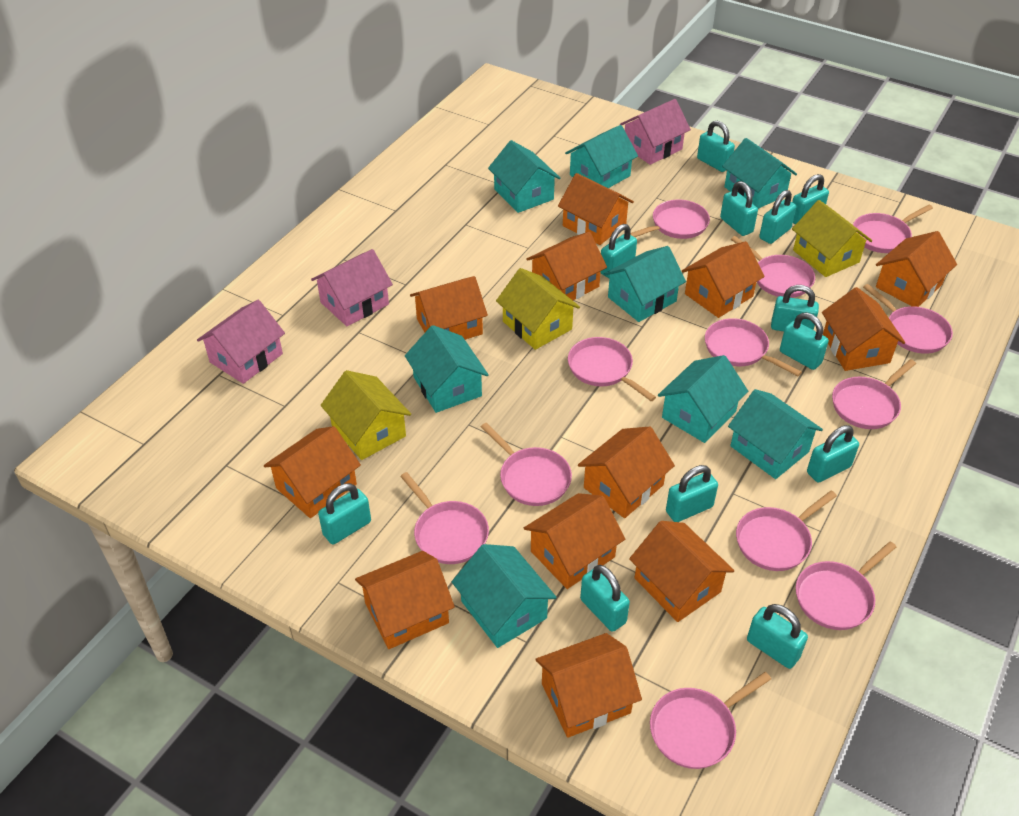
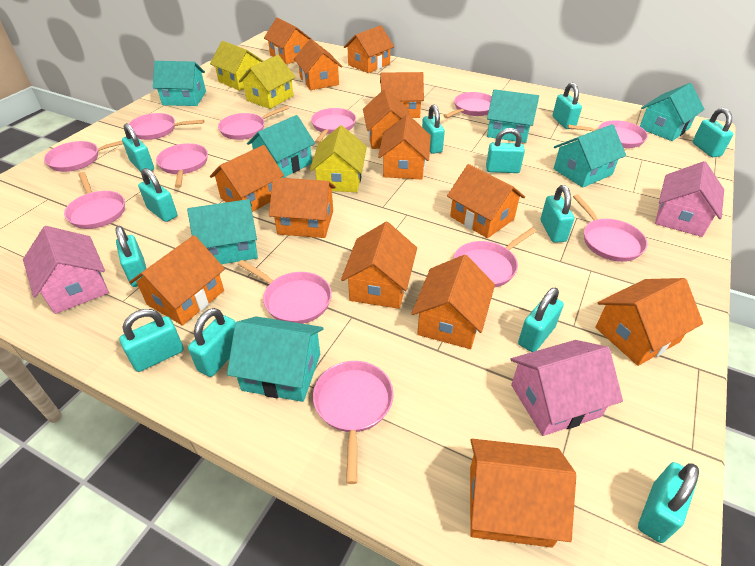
orange house: 12 -> 14
turquoise house: 8 -> 7

